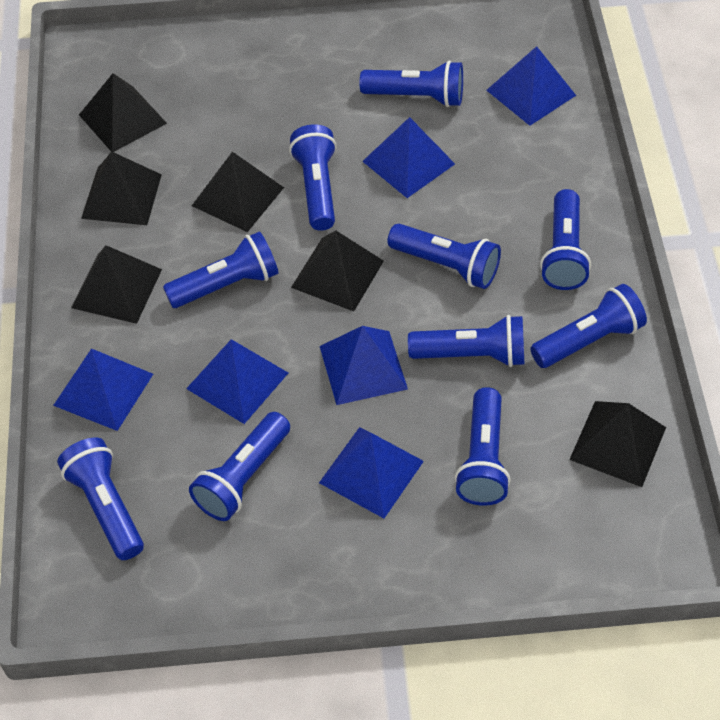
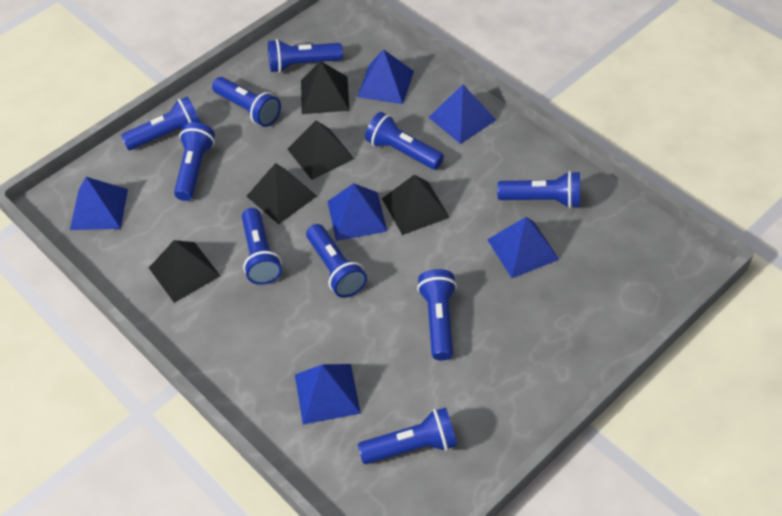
black pyramid: 6 -> 5

